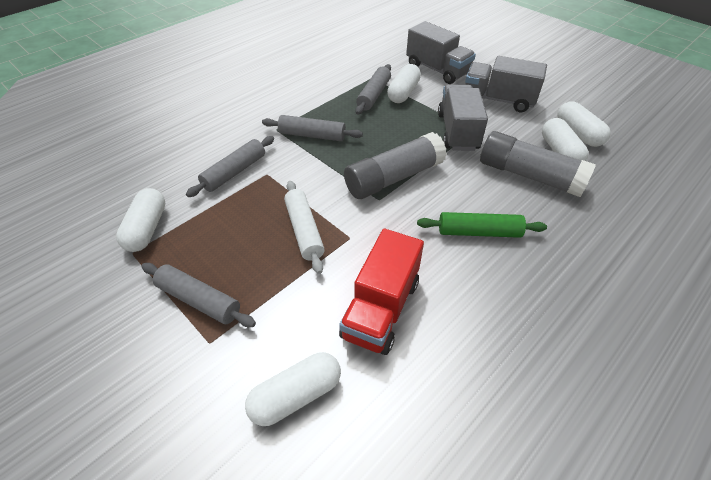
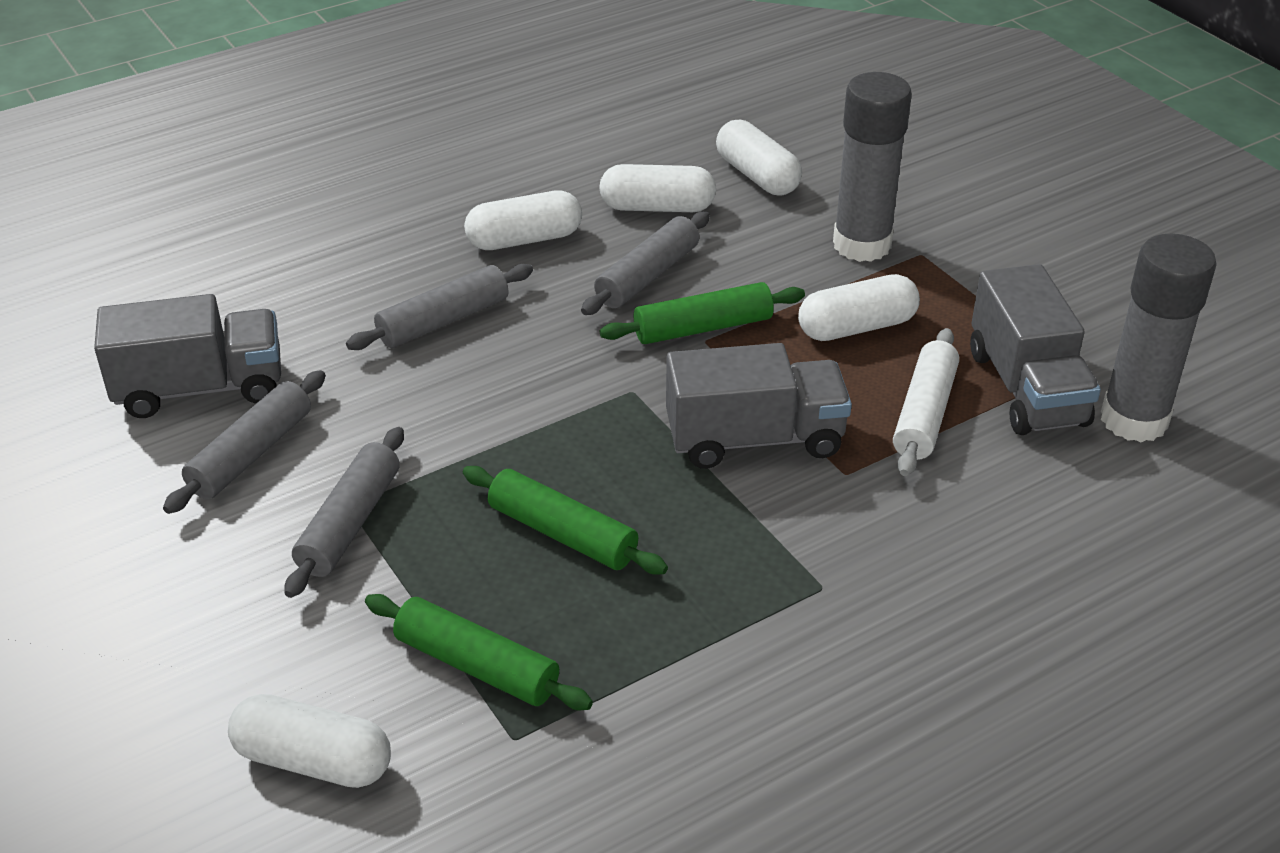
green rolling pin: 1 -> 3
red truck: 1 -> 0

